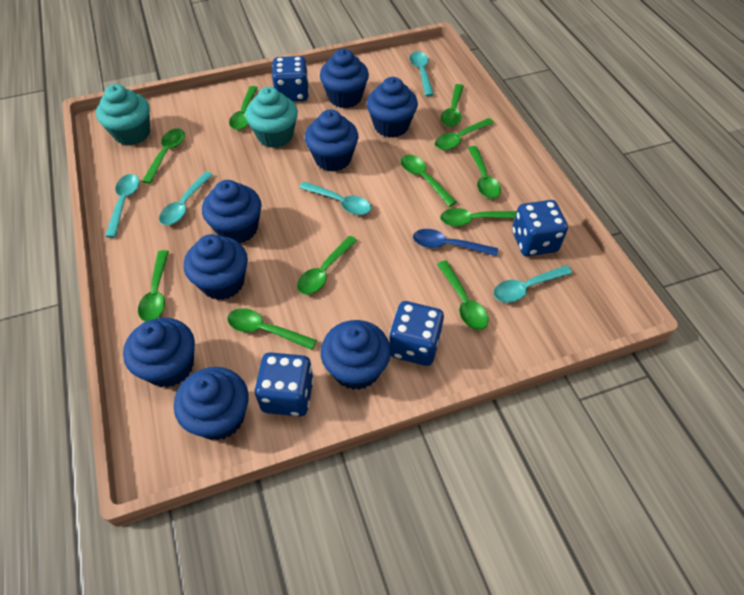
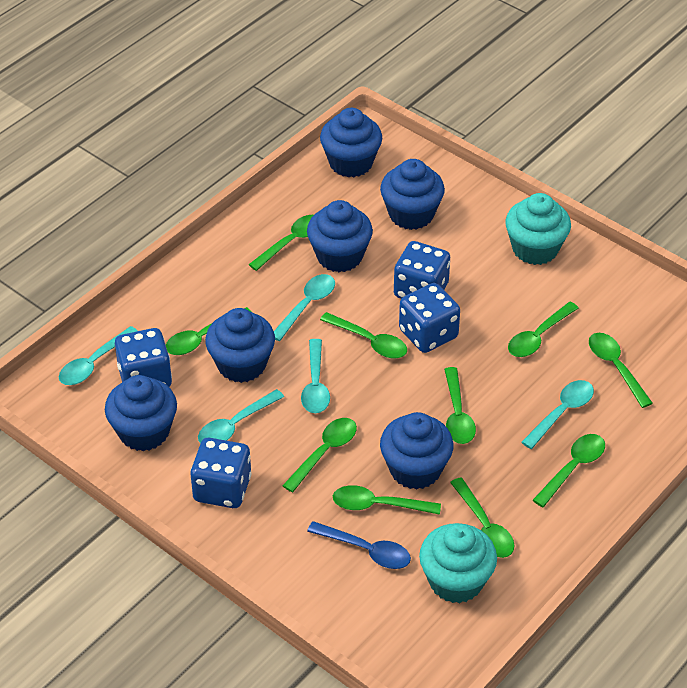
blue cupcake: 8 -> 6
green spoon: 11 -> 10

